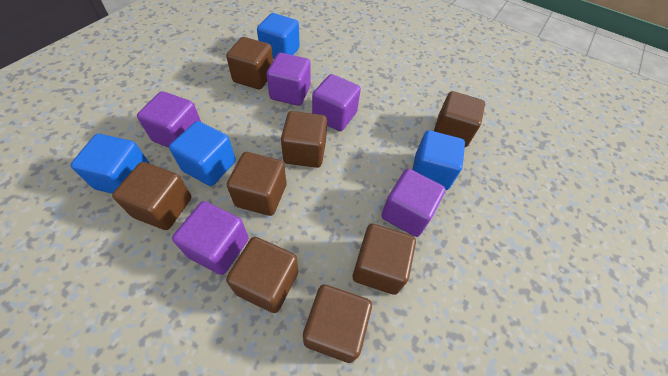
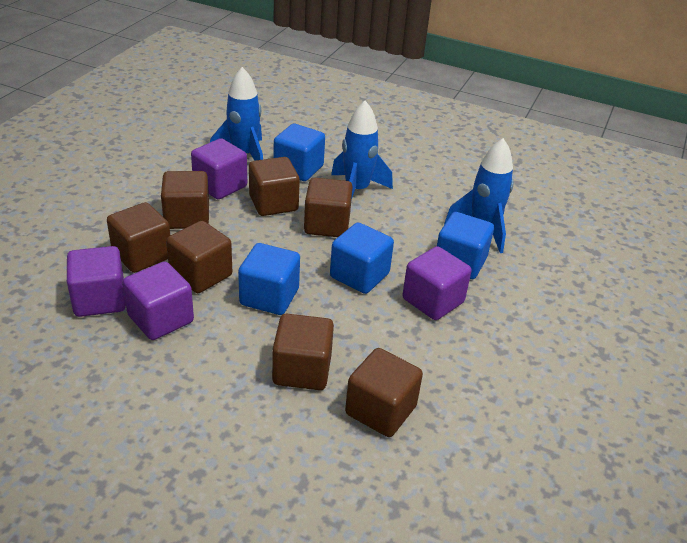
blue rocket: 0 -> 3
brown cube: 8 -> 7
purple cube: 5 -> 4

